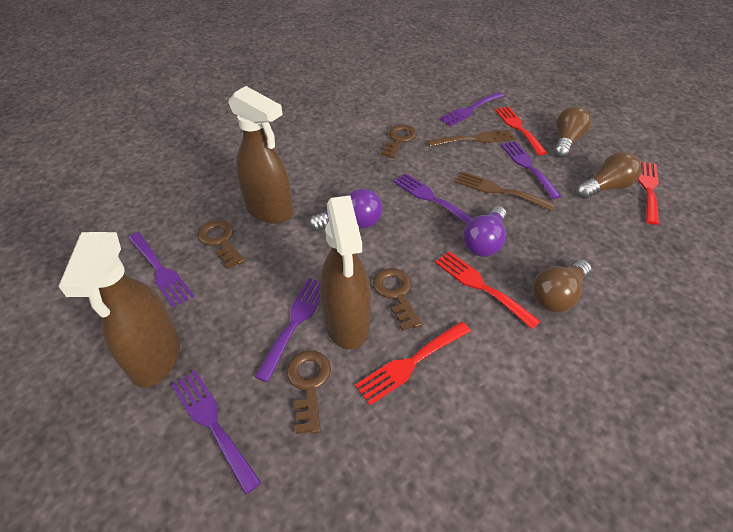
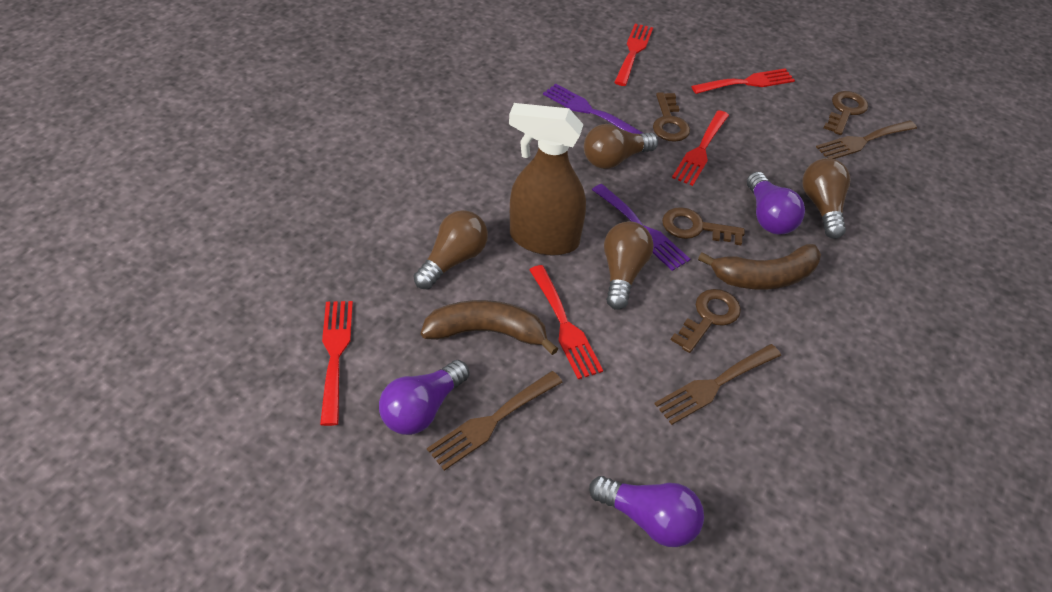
brown banana: 0 -> 2
brown fork: 2 -> 3
brown light bulb: 3 -> 4
brown spray bottle: 3 -> 1
purple fork: 6 -> 2
purple light bulb: 2 -> 3
red fork: 4 -> 5

